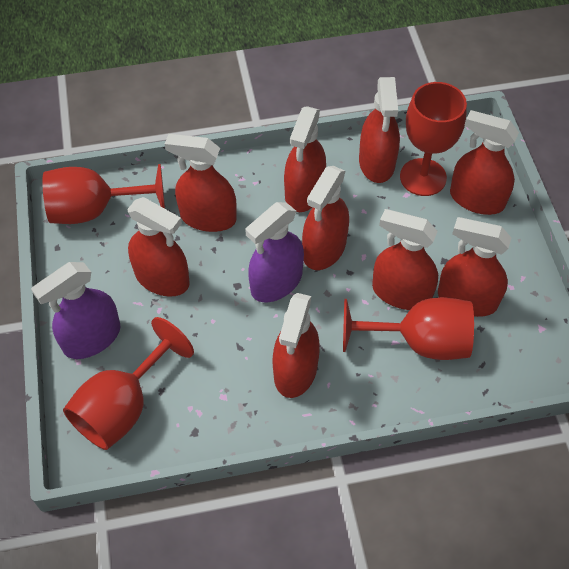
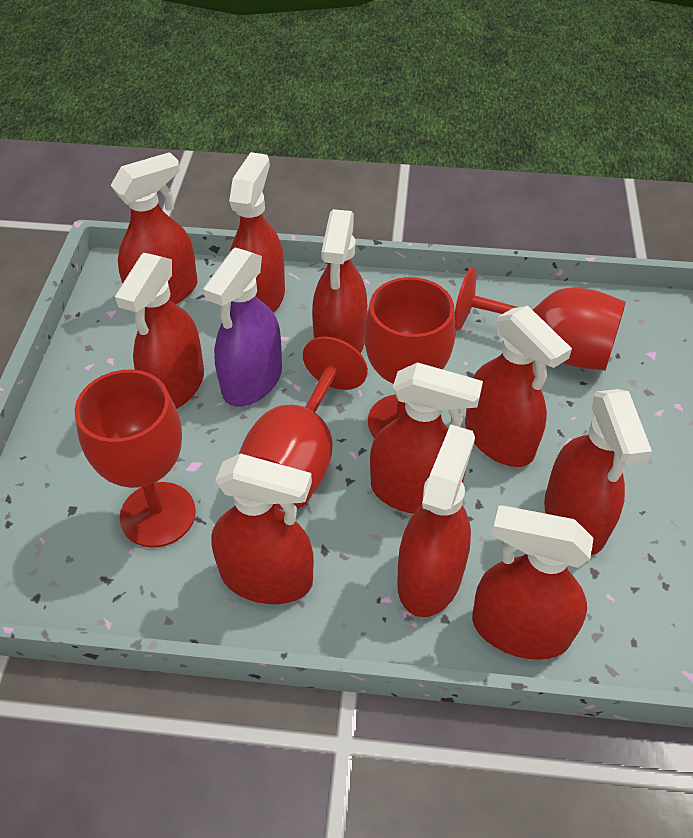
purple spray bottle: 2 -> 1
red spray bottle: 9 -> 10

